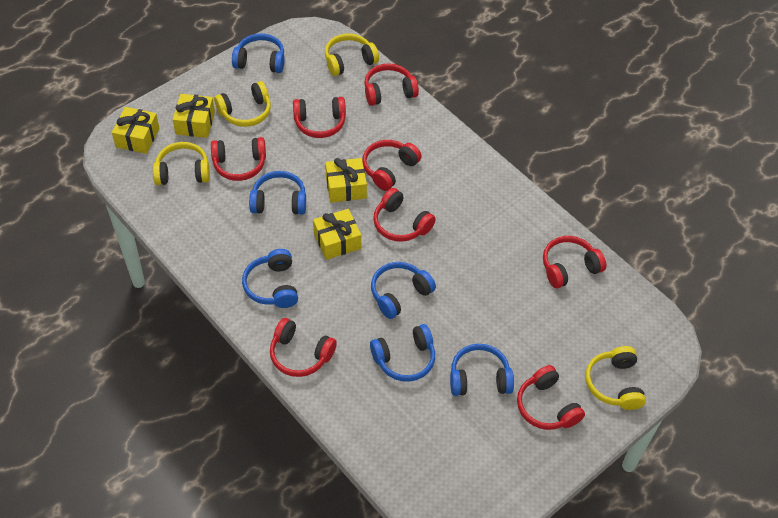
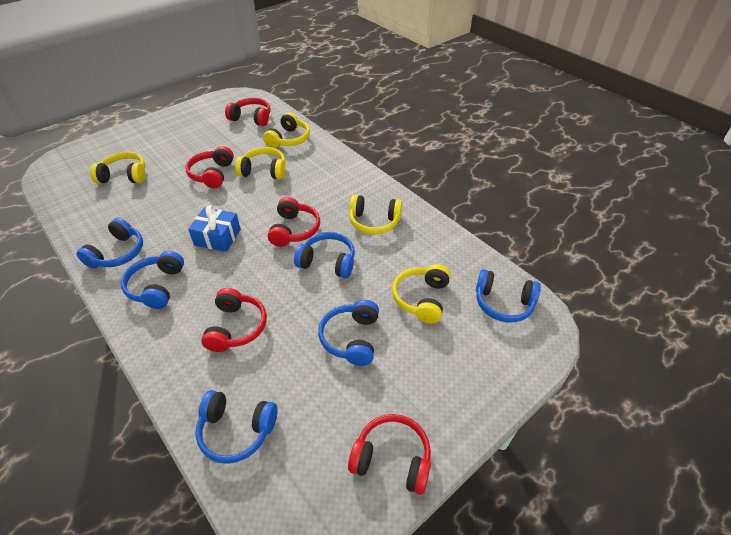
blue gift: 0 -> 1
red headphones: 8 -> 5
yellow gift: 4 -> 0
yellow headphones: 4 -> 5

